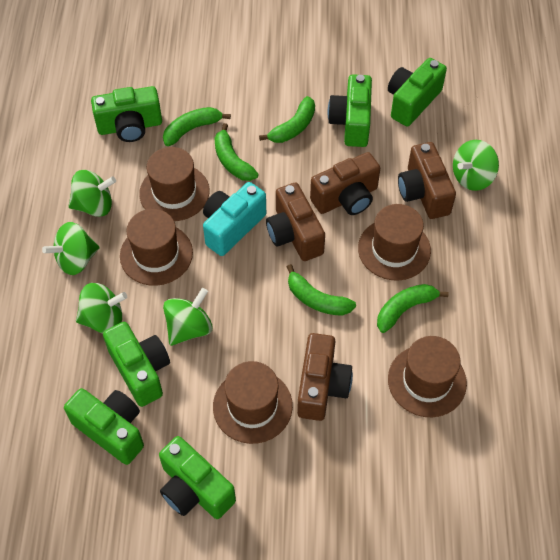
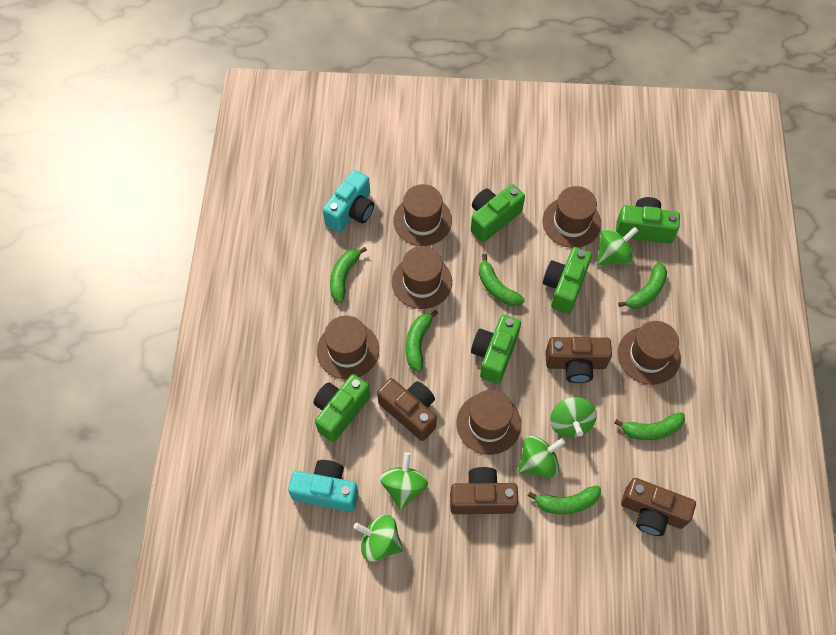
brown hat: 5 -> 6
green banana: 5 -> 6
green camera: 6 -> 5
turquoise camera: 1 -> 2

